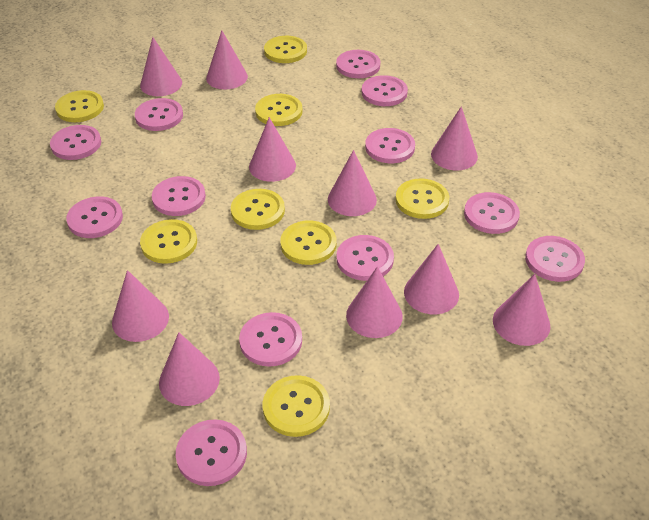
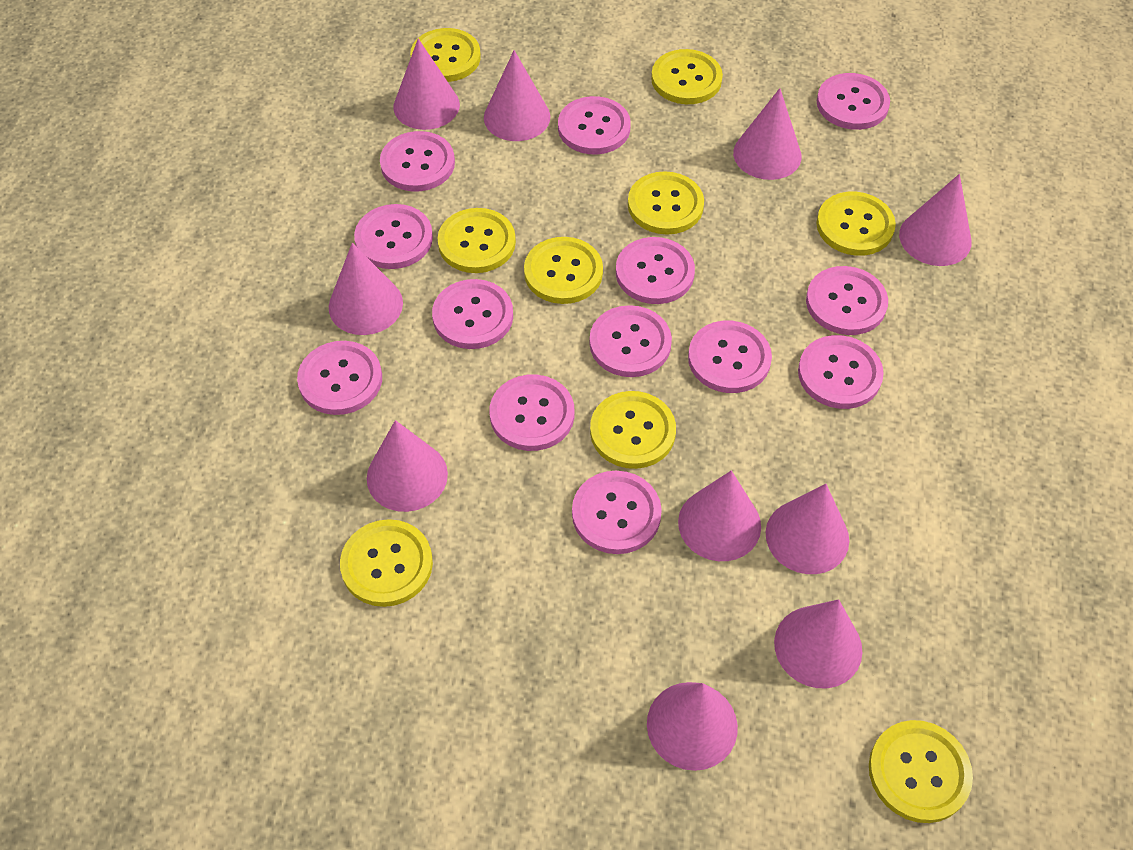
pink button: 12 -> 13
yellow button: 8 -> 9

